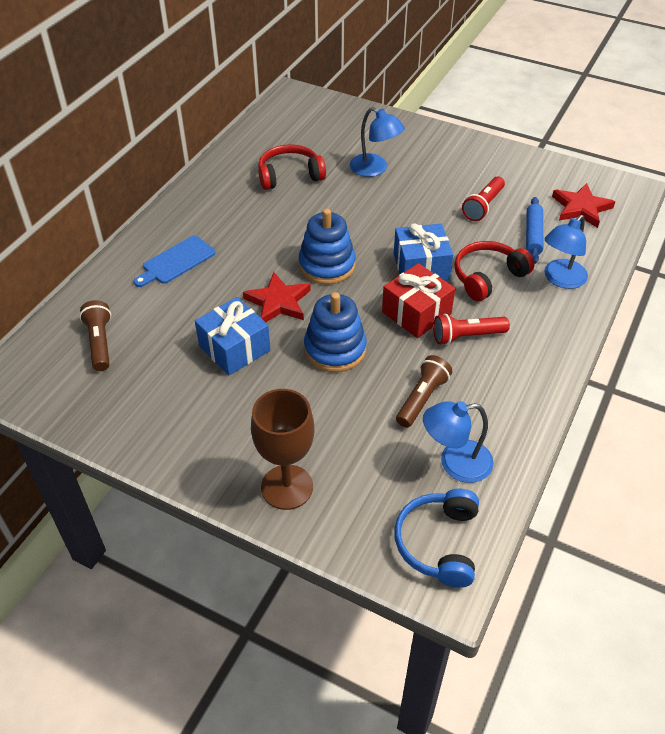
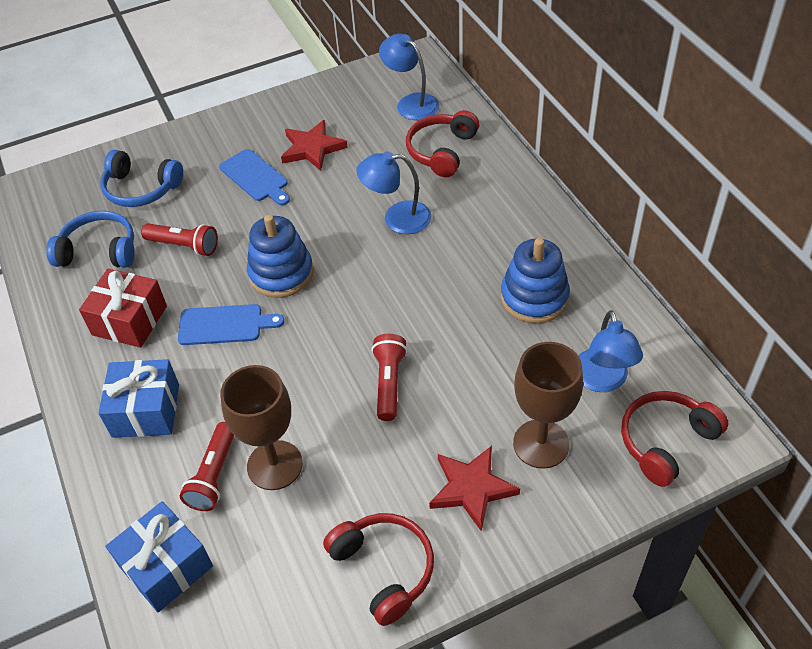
blue cutting board: 1 -> 2
blue headphones: 1 -> 2
blue rolling pin: 1 -> 0
brown flashlight: 2 -> 0
brown goblet: 1 -> 2
red flashlight: 2 -> 3
red headphones: 2 -> 3

